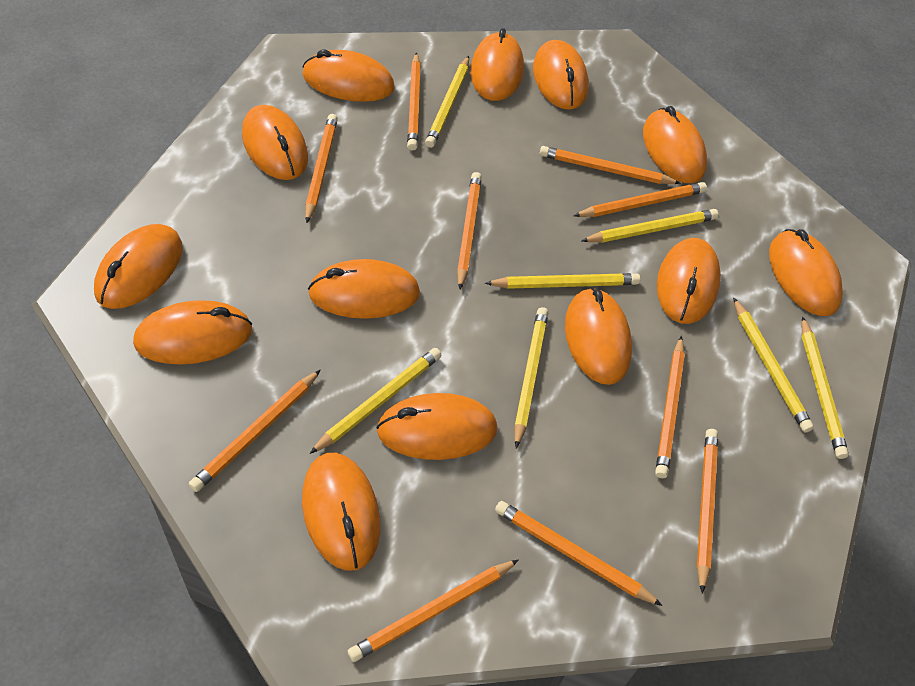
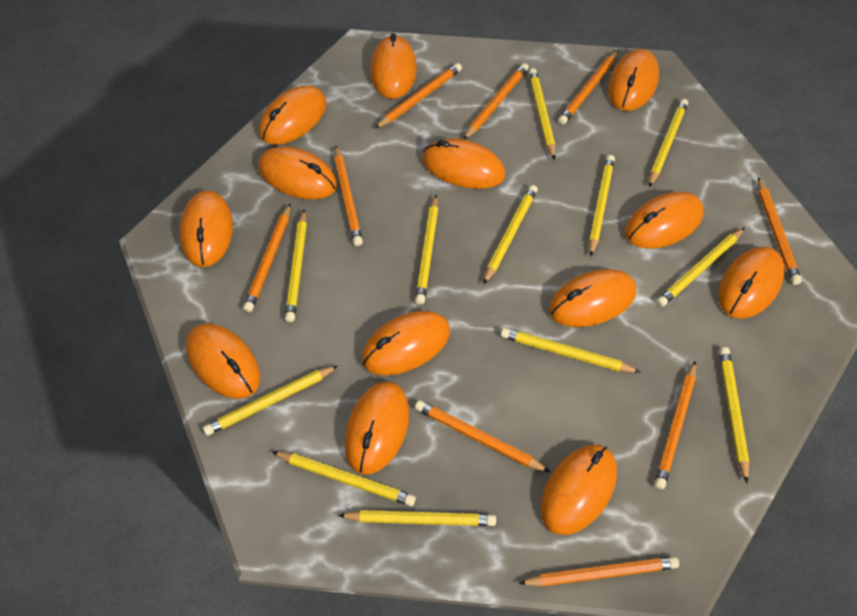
orange pencil: 10 -> 9
yellow pencil: 7 -> 12

